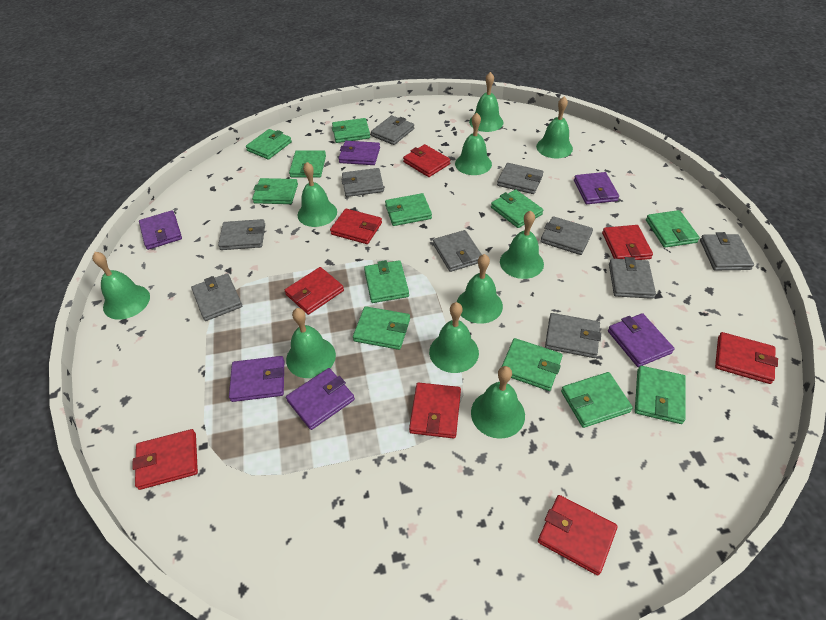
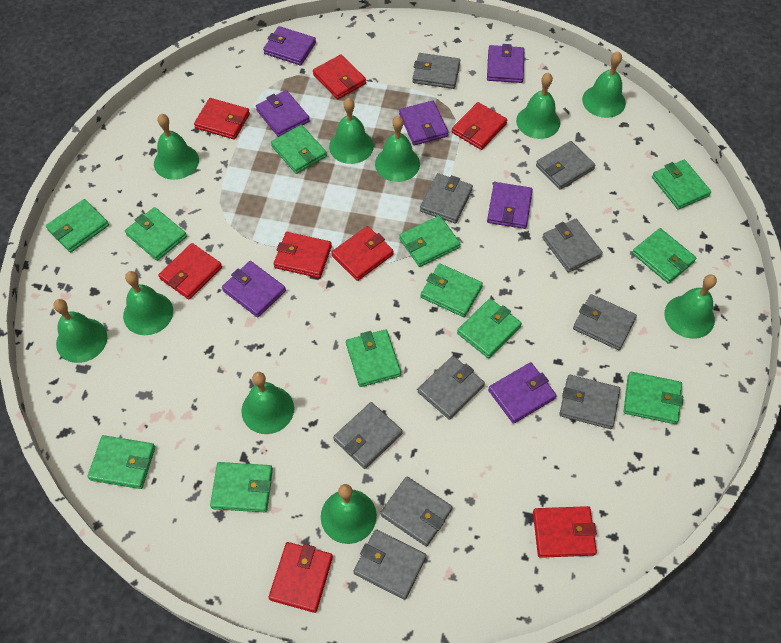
purple wallet: 6 -> 7

